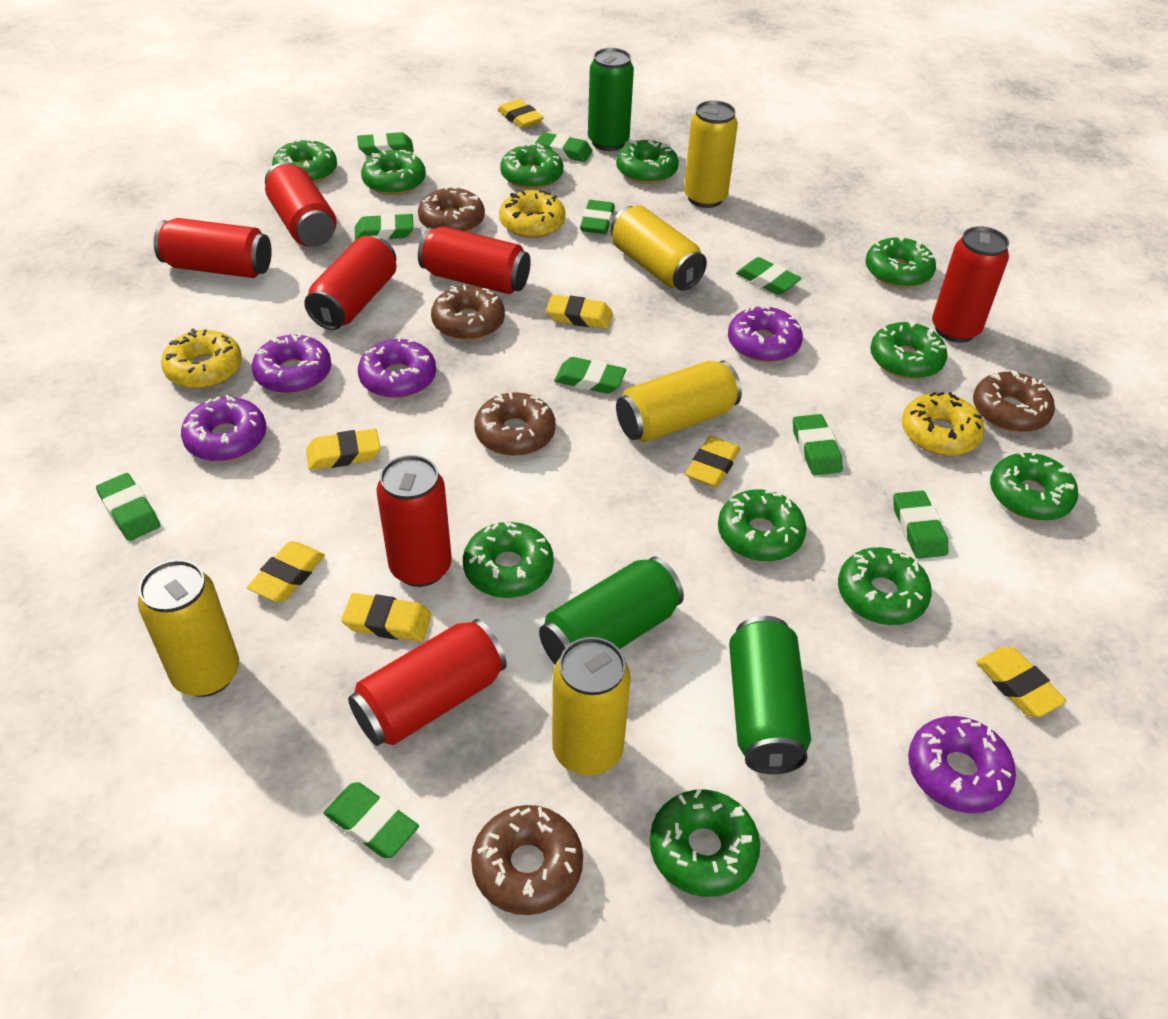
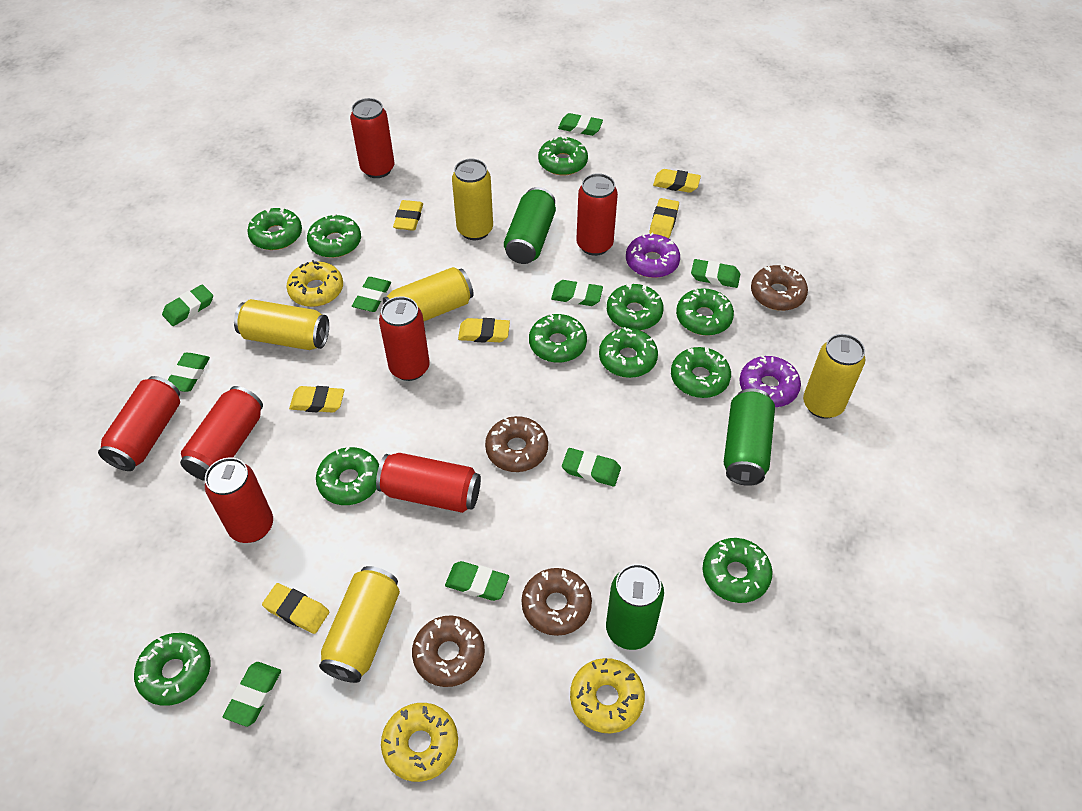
brown donut: 5 -> 4
green eraser: 10 -> 9
purple donut: 5 -> 2
yellow eraser: 7 -> 6

